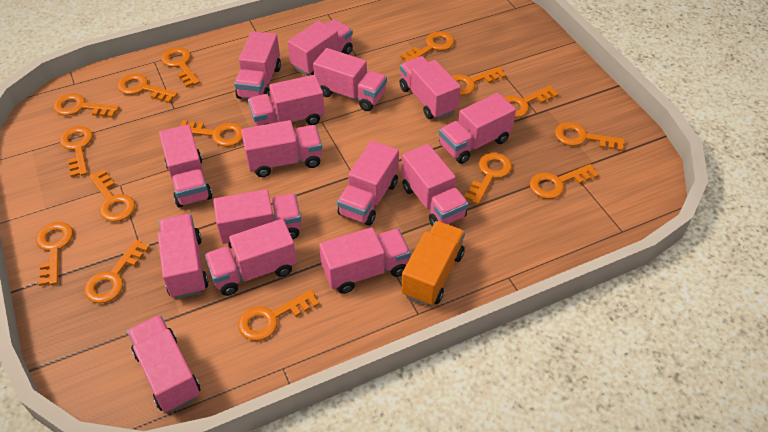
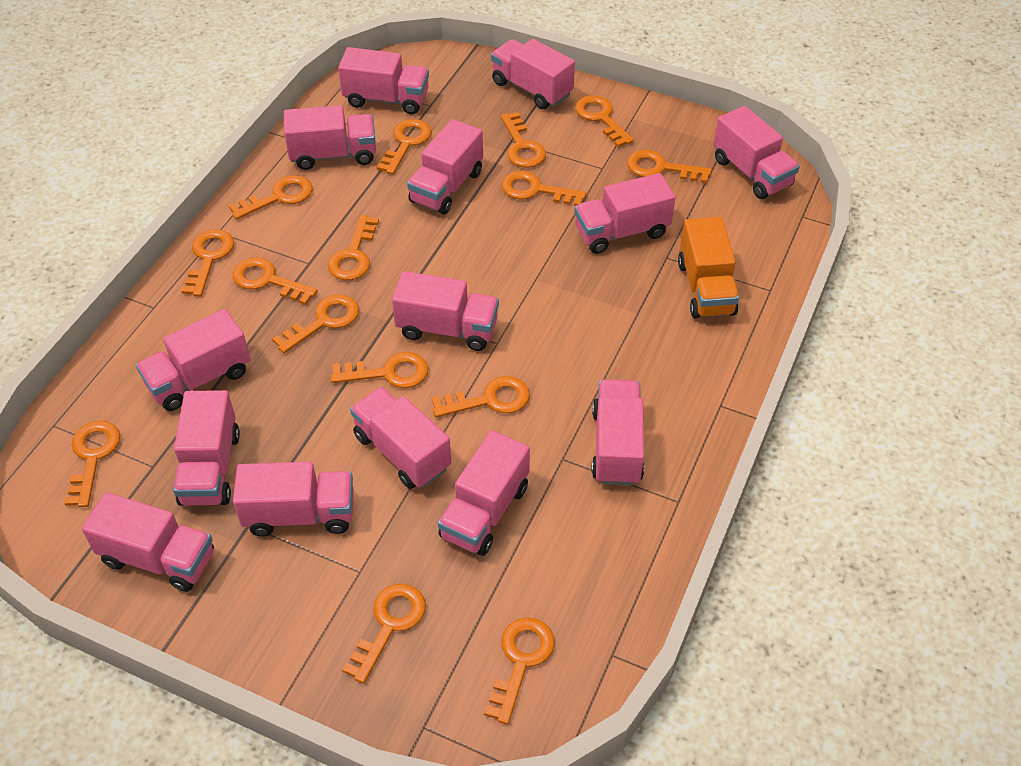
pink truck: 15 -> 14

